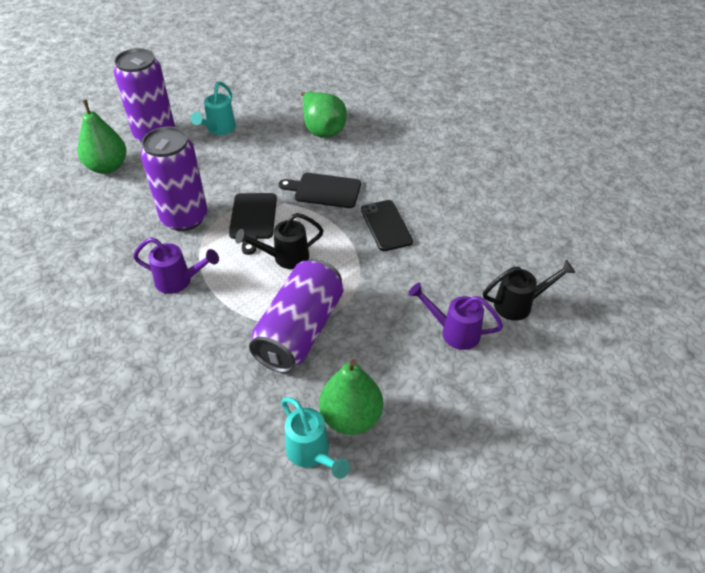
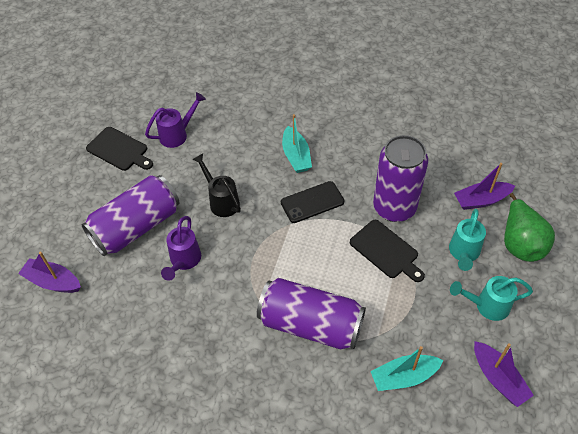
black watering can: 2 -> 1
green pear: 3 -> 1
purple boat: 0 -> 3
turquoise boat: 0 -> 2

